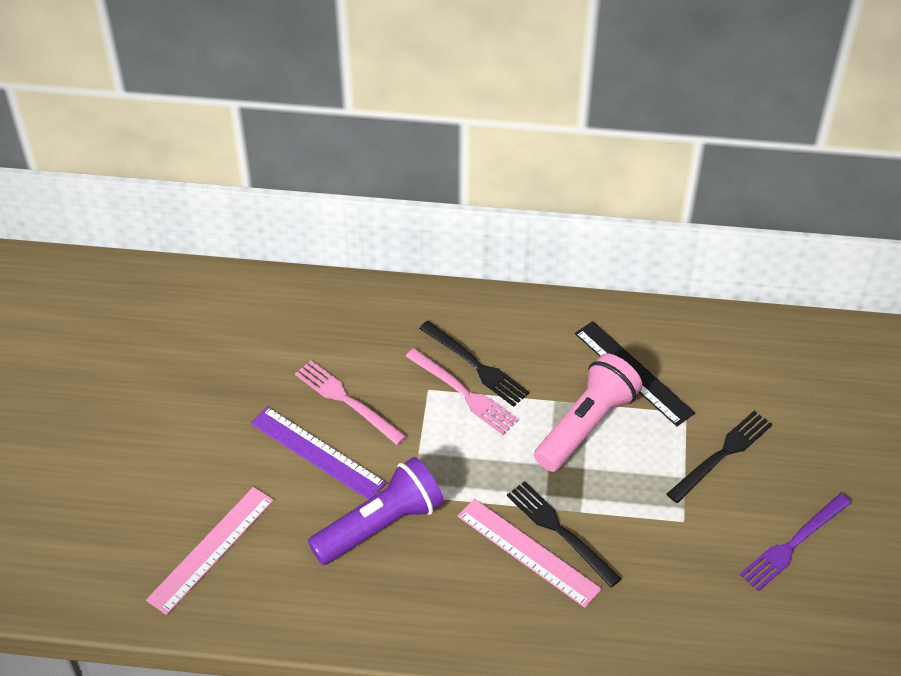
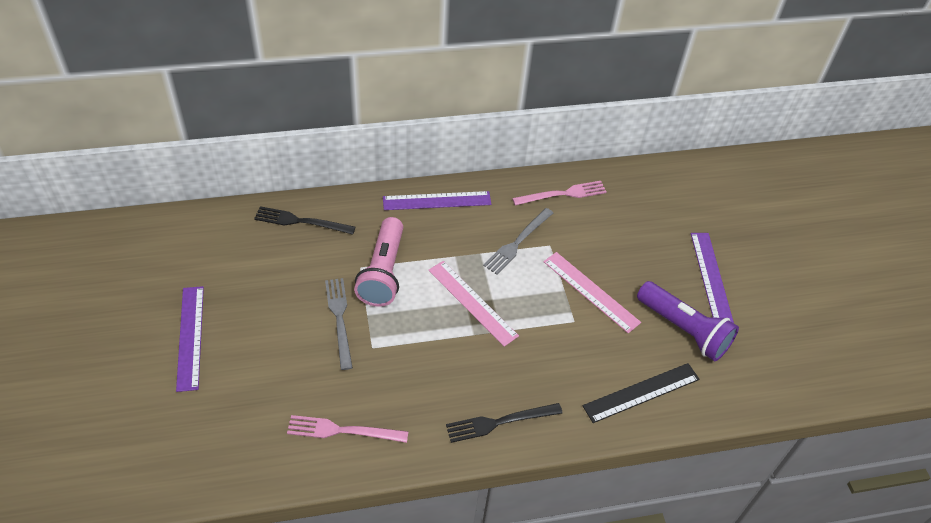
black fork: 3 -> 2
grey fork: 0 -> 2
purple fork: 1 -> 0
purple ruler: 1 -> 3

